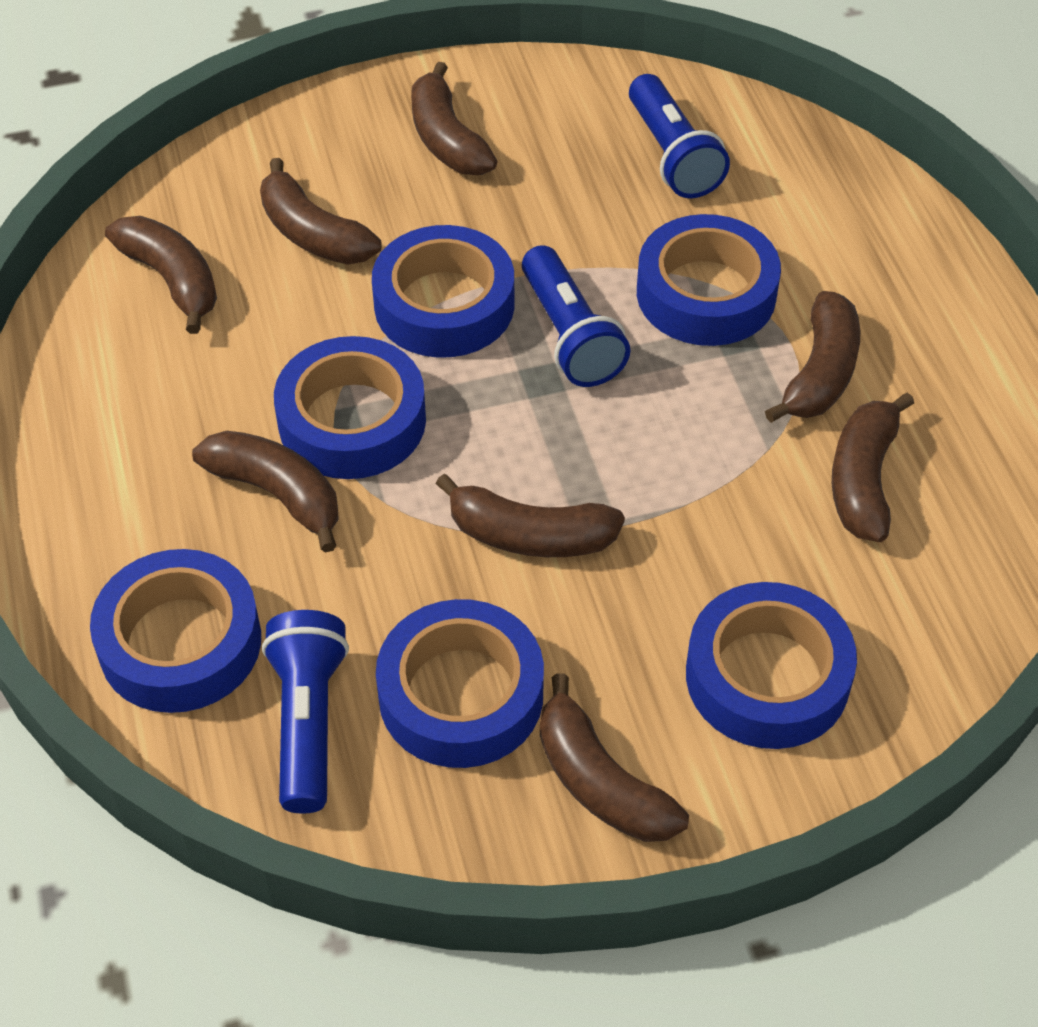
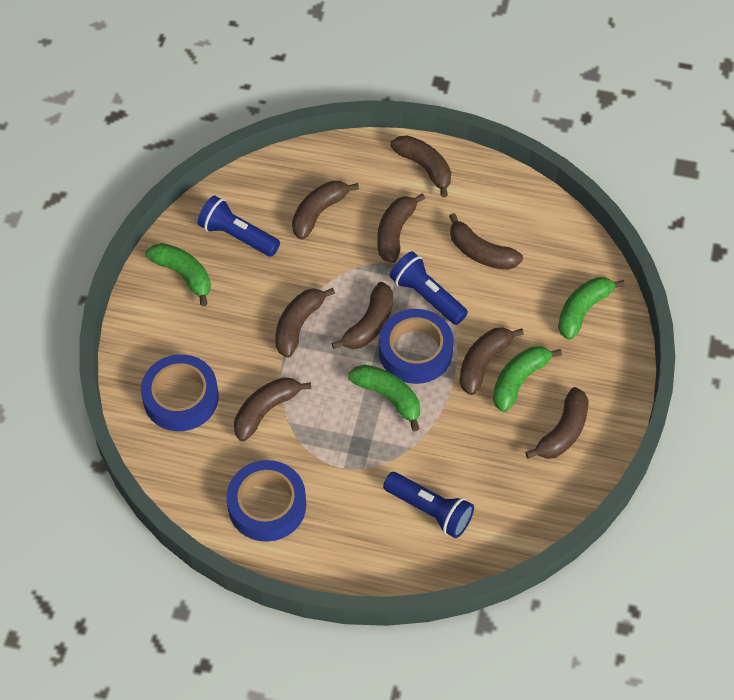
blue tape: 6 -> 3
brown banana: 8 -> 9
green banana: 0 -> 4

